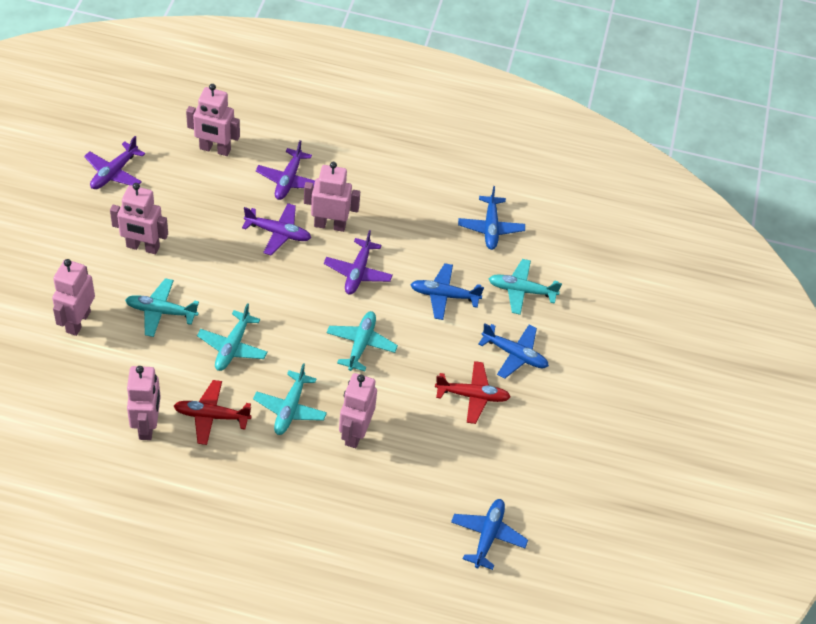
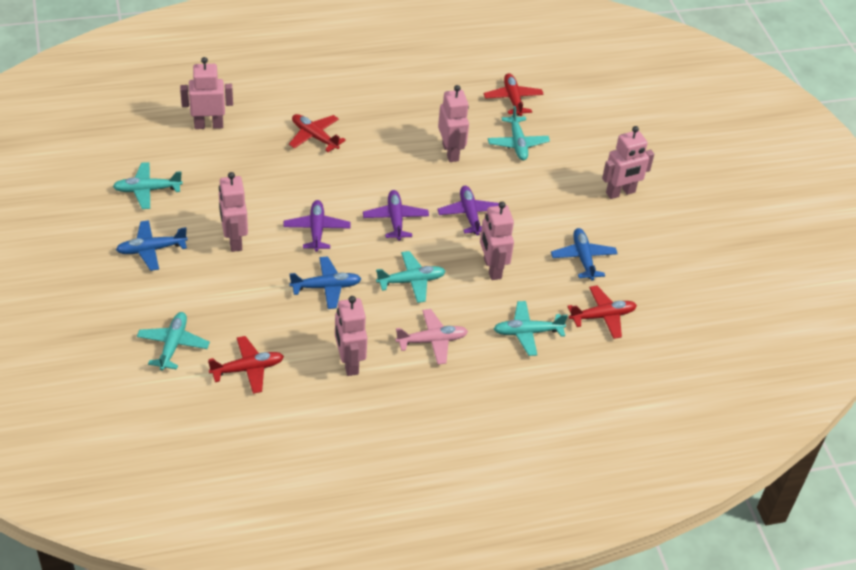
blue plane: 4 -> 3
pink plane: 0 -> 1
purple plane: 4 -> 3
red plane: 2 -> 4

